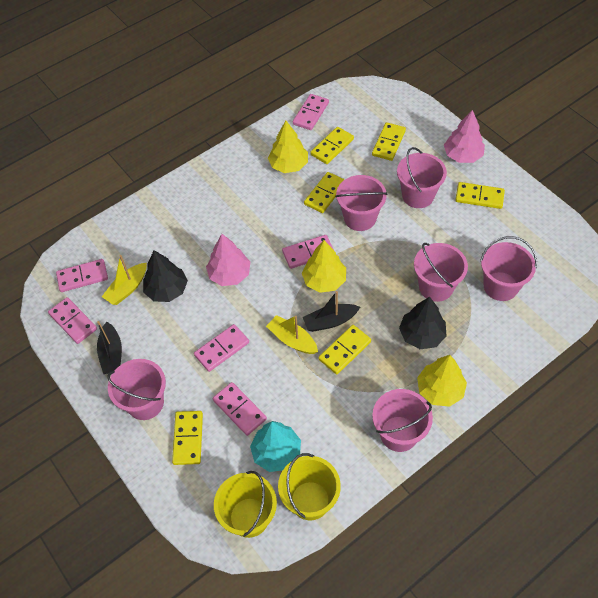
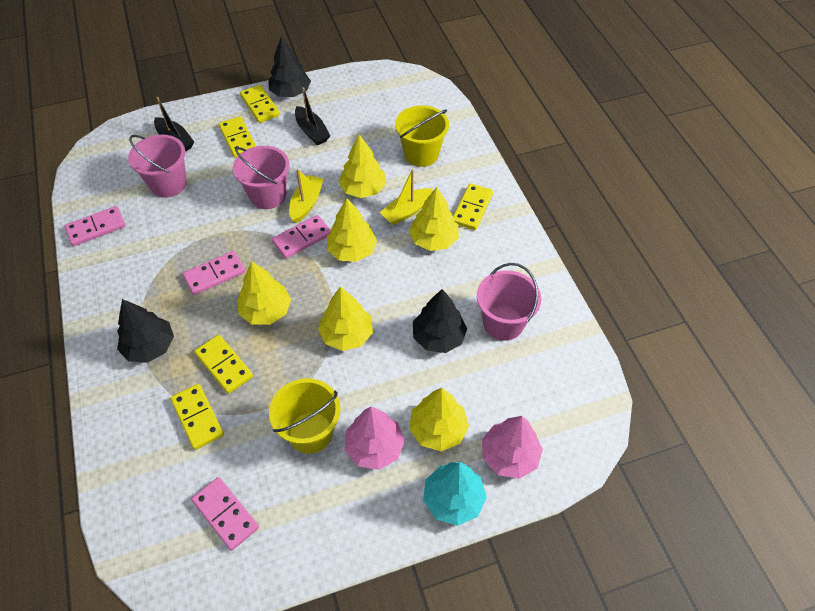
black tree: 2 -> 3
pink bucket: 6 -> 3
pink domino: 6 -> 4
yellow domino: 6 -> 5
yellow tree: 3 -> 6

